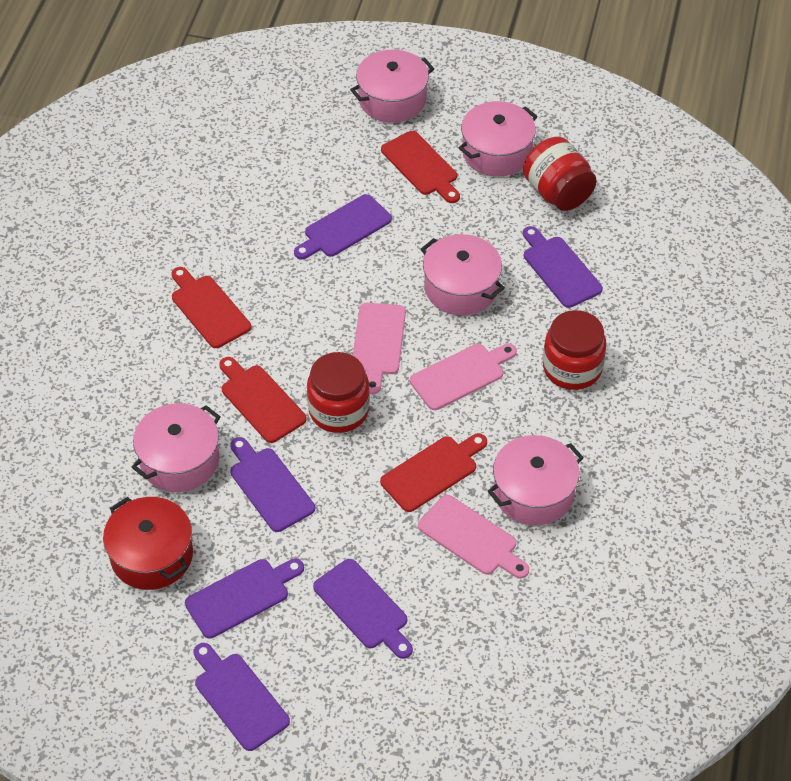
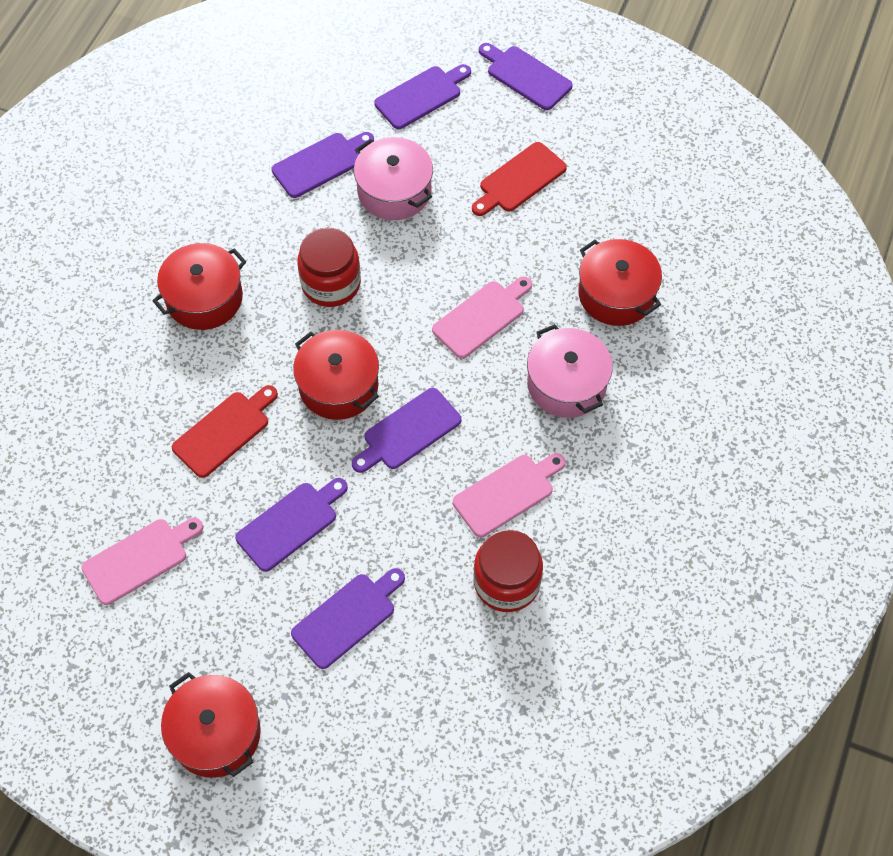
pink pot: 5 -> 2
red cutting board: 4 -> 2
red jar: 3 -> 2
red pot: 1 -> 4

